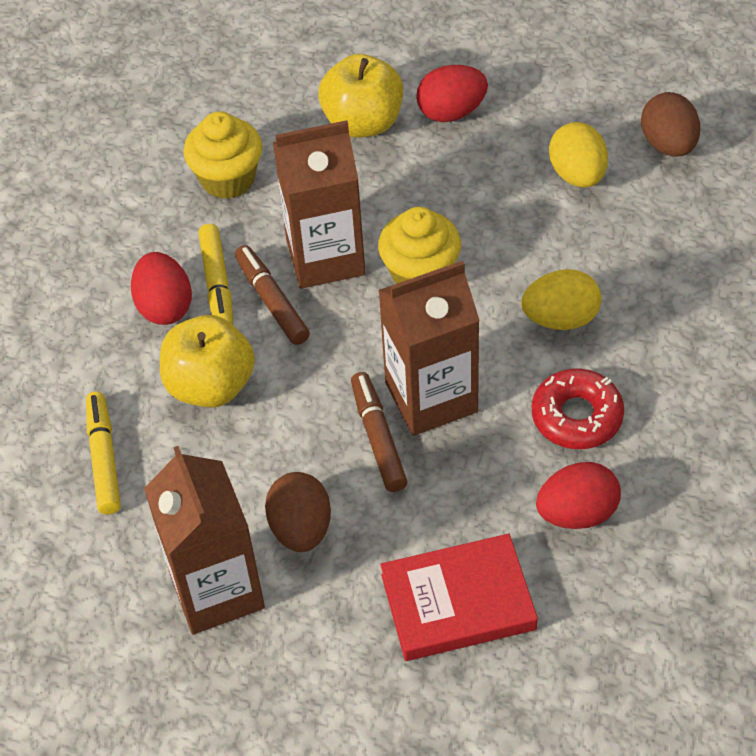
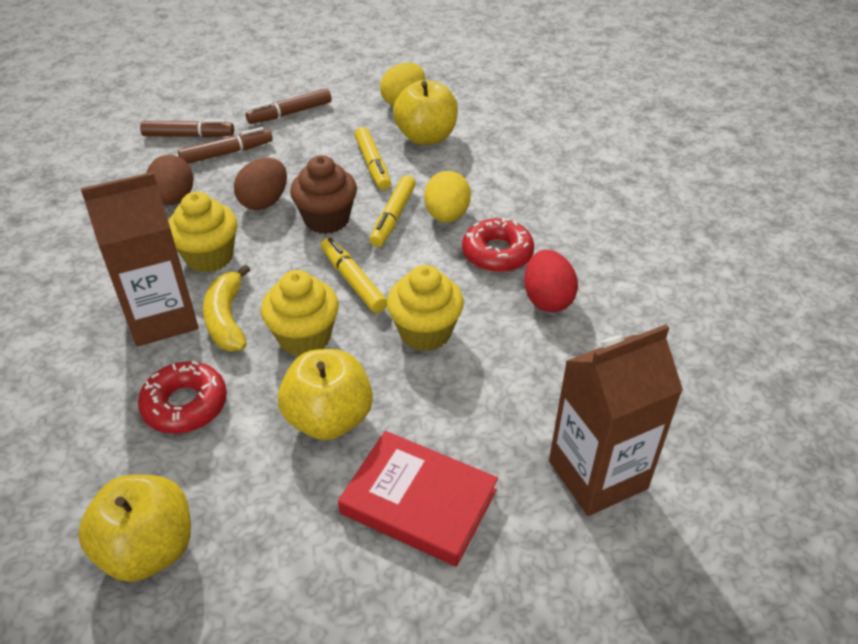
brown carton: 3 -> 2
brown cupcake: 0 -> 1
brown marker: 2 -> 3
red donut: 1 -> 2
red egg: 3 -> 1
yellow apple: 2 -> 3
yellow banana: 0 -> 1
yellow cupcake: 2 -> 3
yellow marker: 2 -> 3

